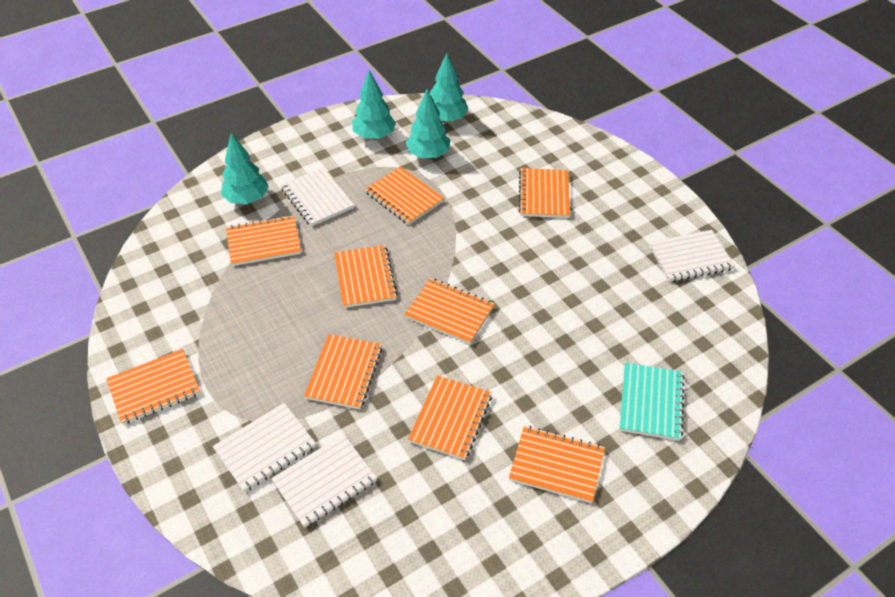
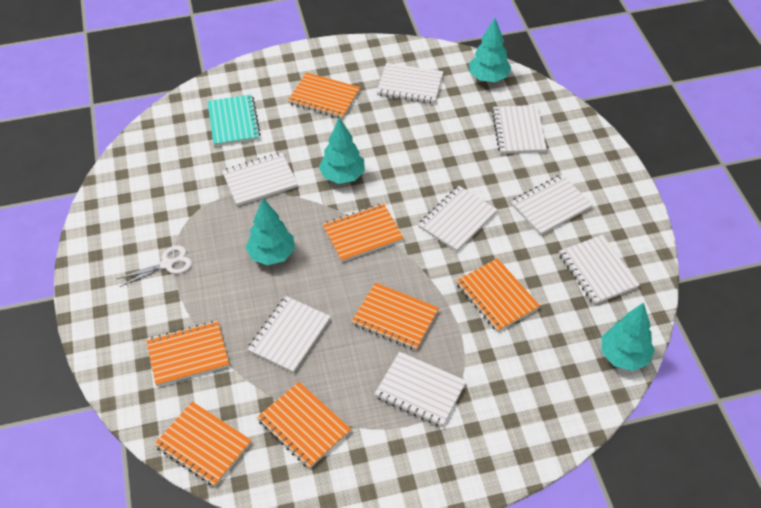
orange notebook: 9 -> 7
white notebook: 4 -> 8
white scissors: 0 -> 1

